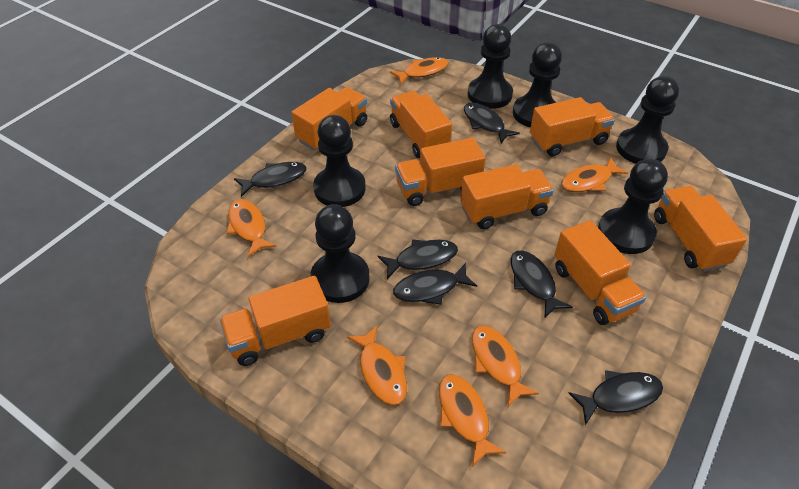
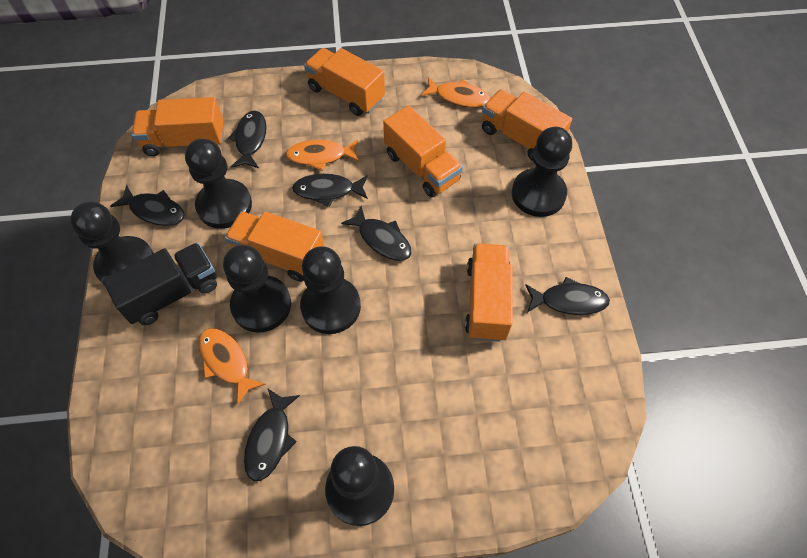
black truck: 0 -> 1
orange fish: 6 -> 3
orange truck: 8 -> 6

